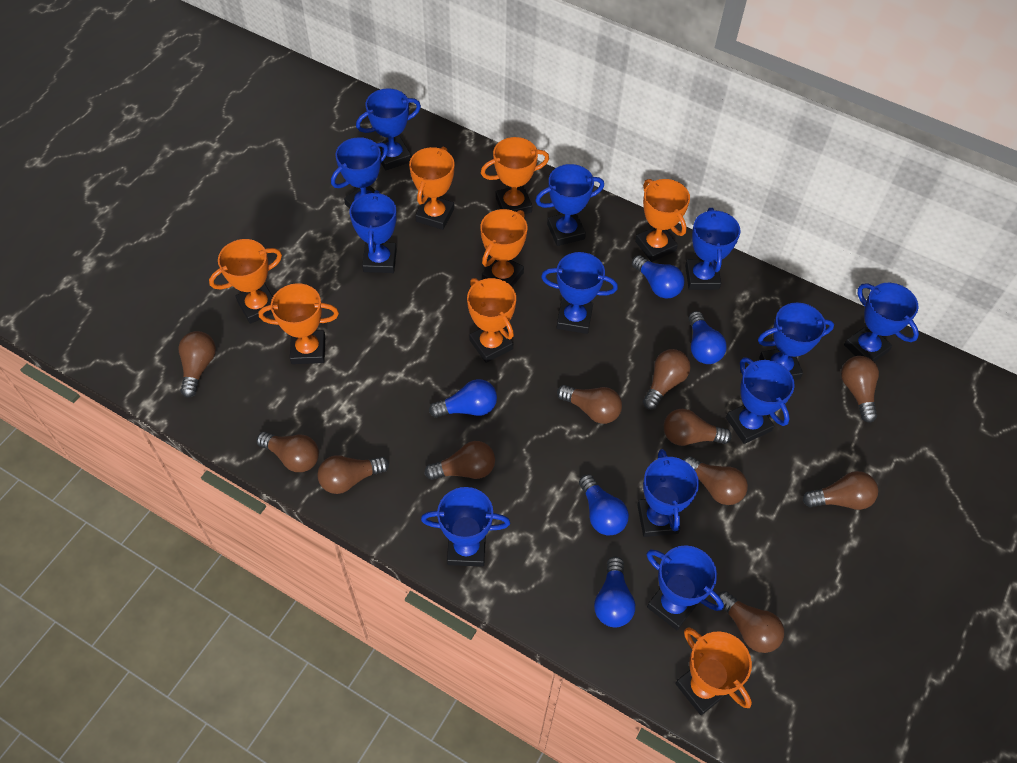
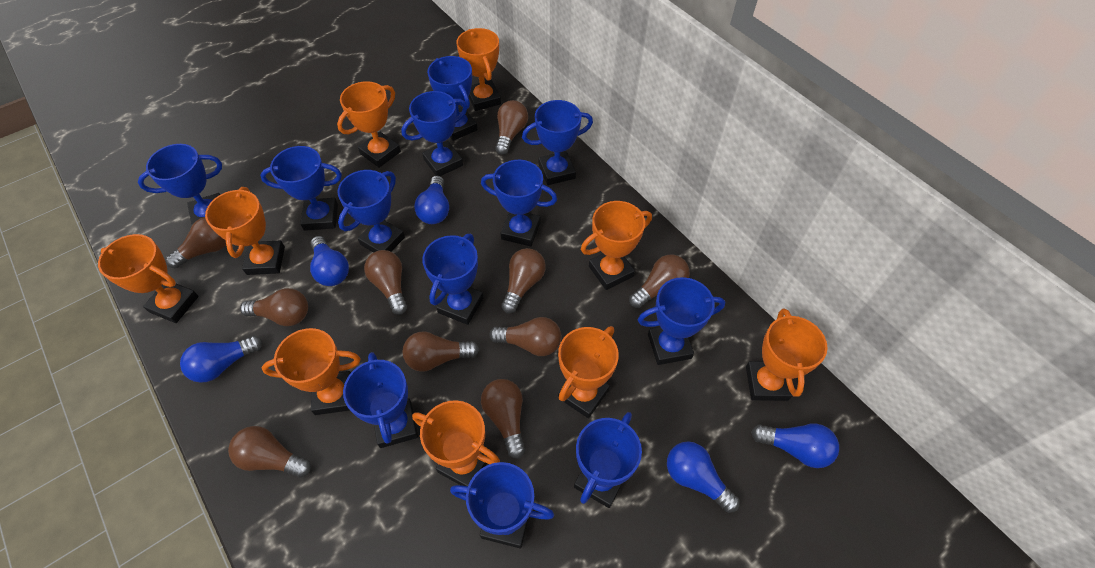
brown light bulb: 11 -> 10
orange trophy: 8 -> 9

